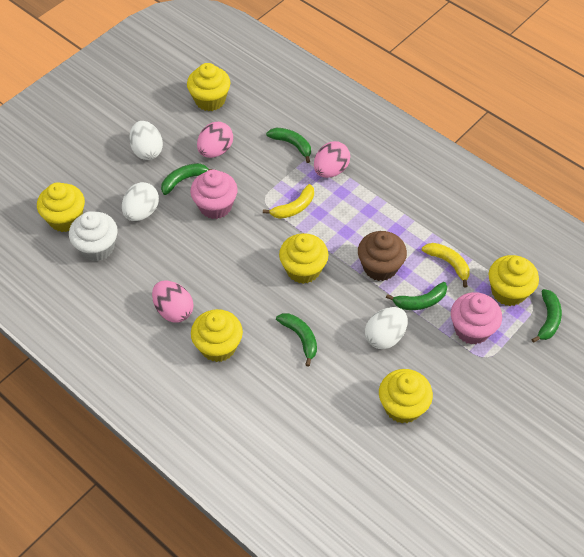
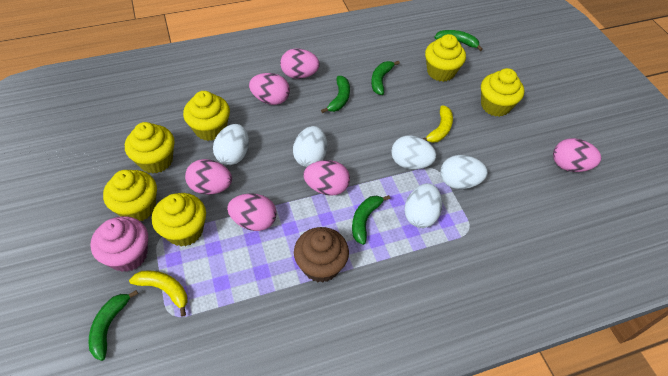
pink cupcake: 2 -> 1
pink egg: 3 -> 6
white cupcake: 1 -> 0
white egg: 3 -> 5

